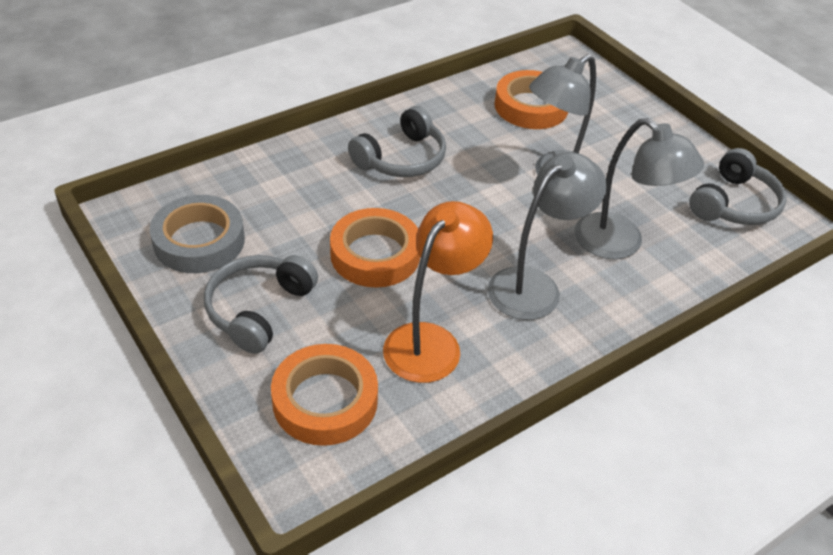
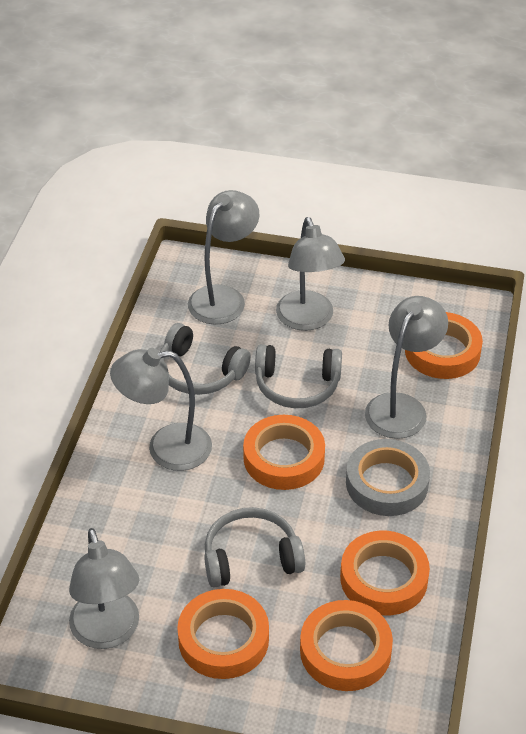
grey lamp: 3 -> 5
orange lamp: 1 -> 0
orange tape: 3 -> 5

